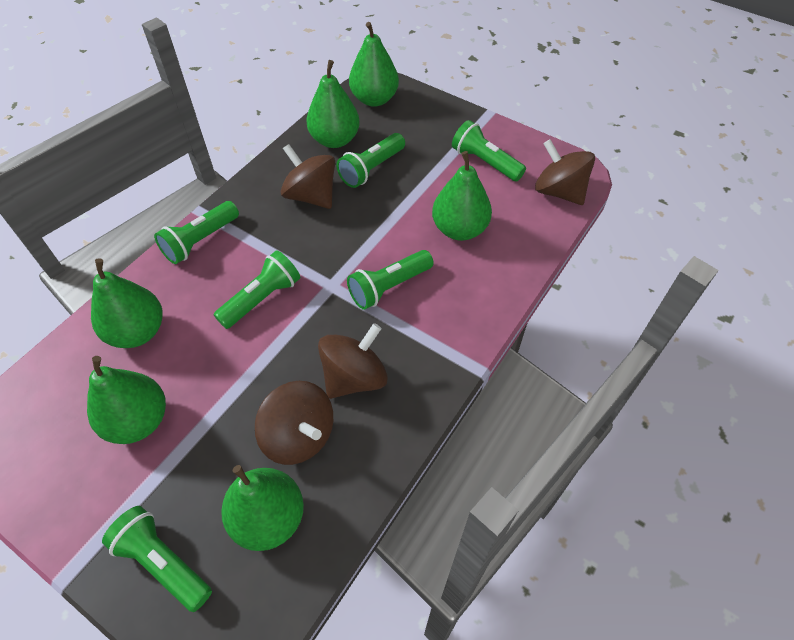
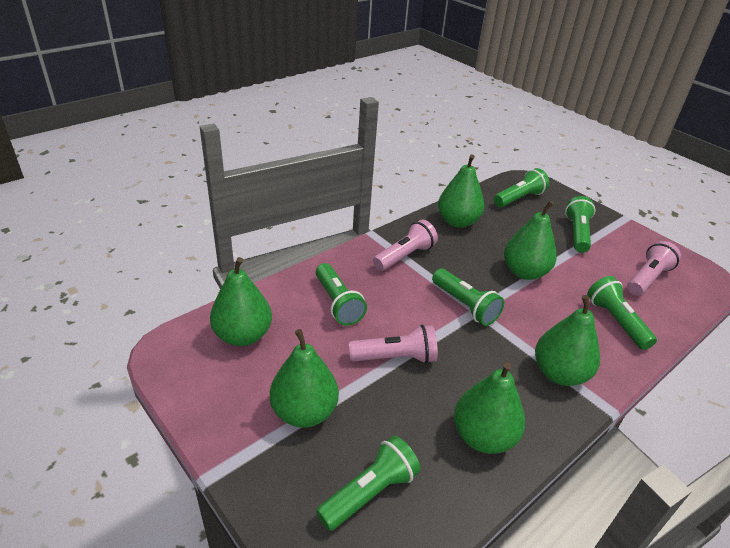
brown spinning top: 4 -> 0
pink flashlight: 0 -> 3

